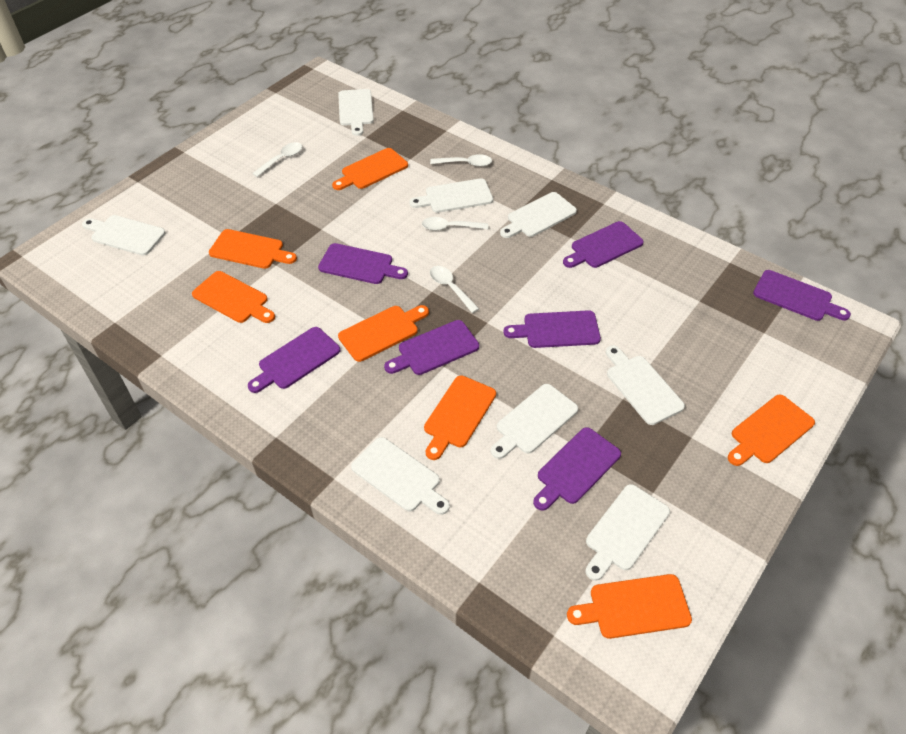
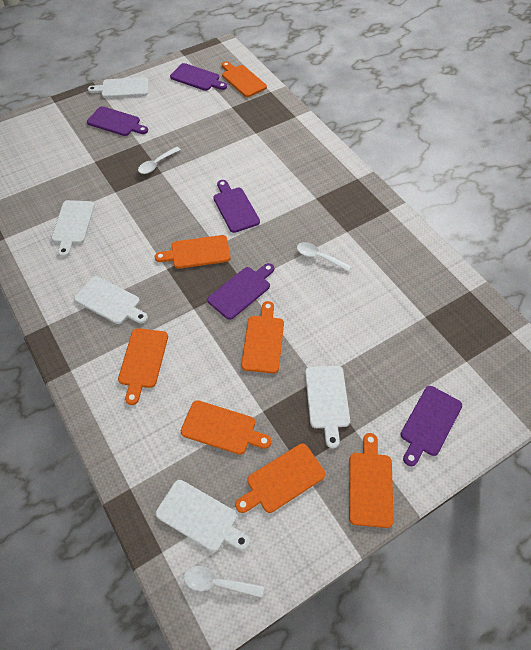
purple cutting board: 7 -> 5
white cutting board: 8 -> 5
white spoon: 4 -> 3

